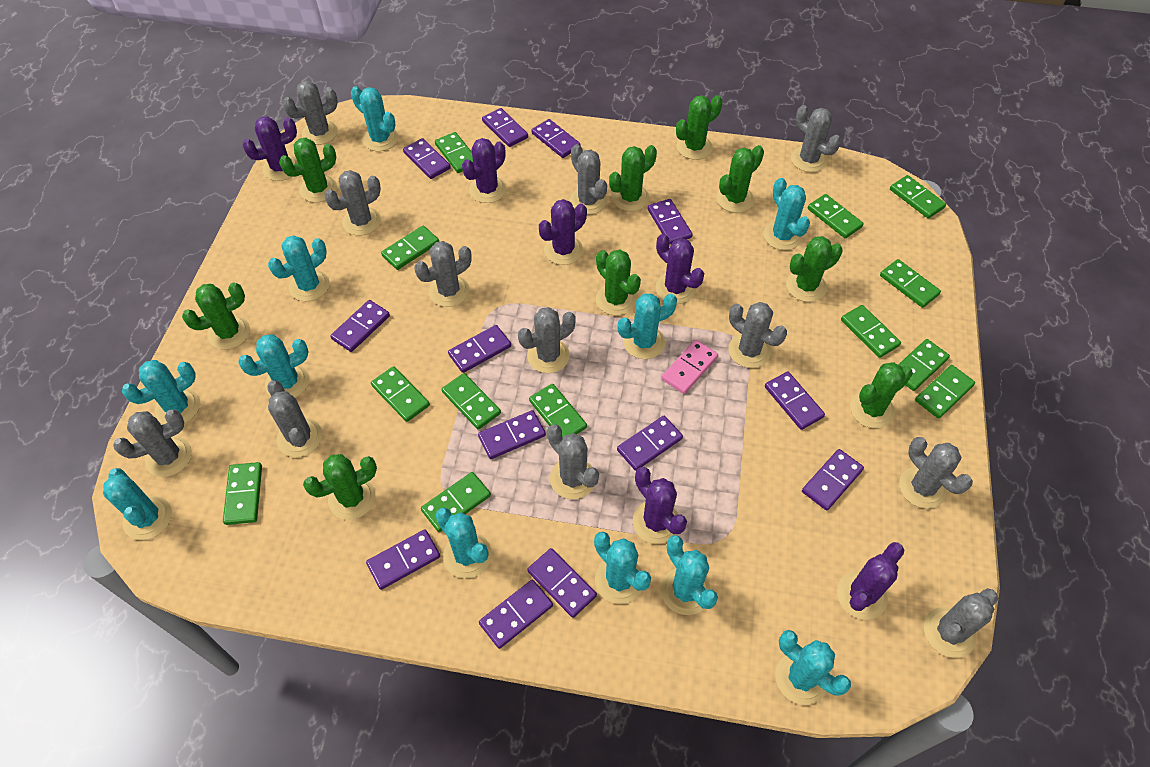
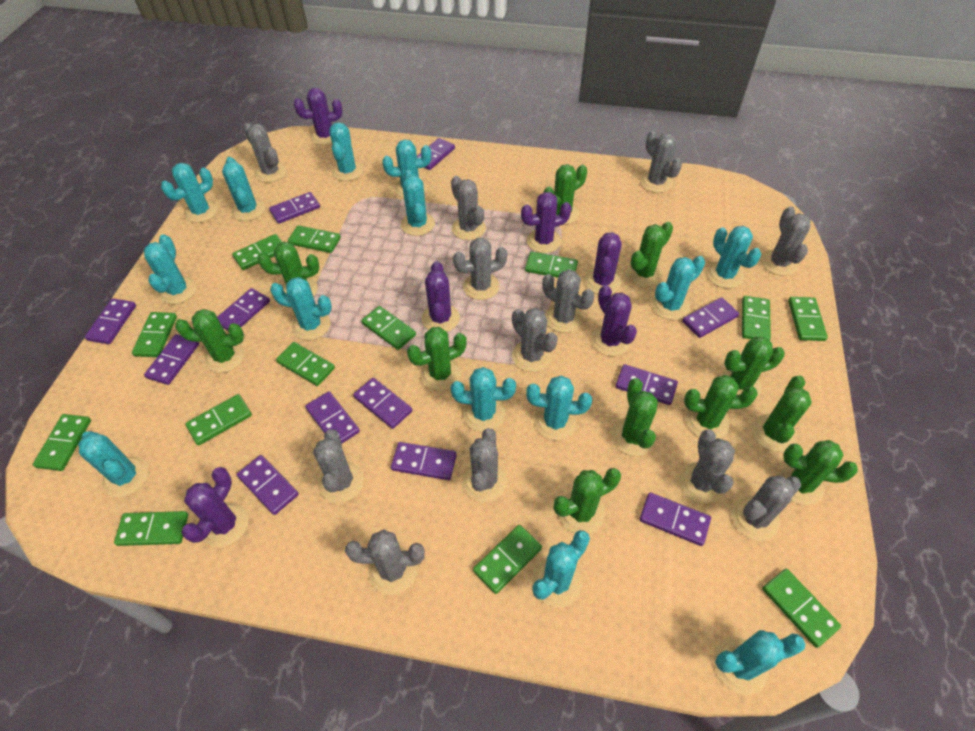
green cactus: 9 -> 11
pink domino: 1 -> 0
purple domino: 13 -> 12
turquoise cactus: 11 -> 14

